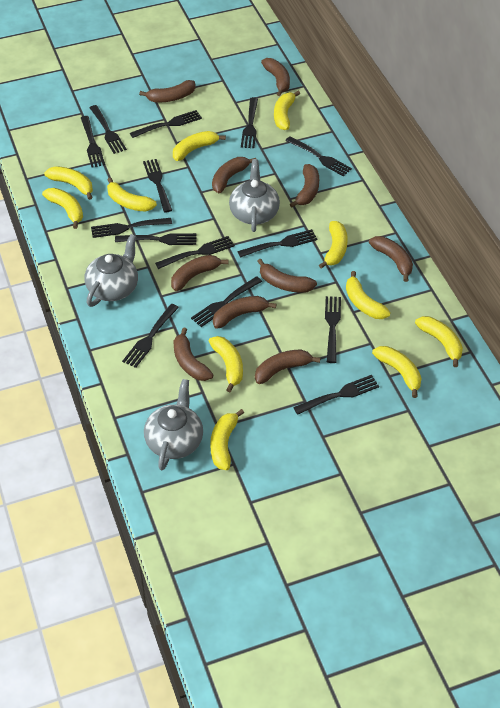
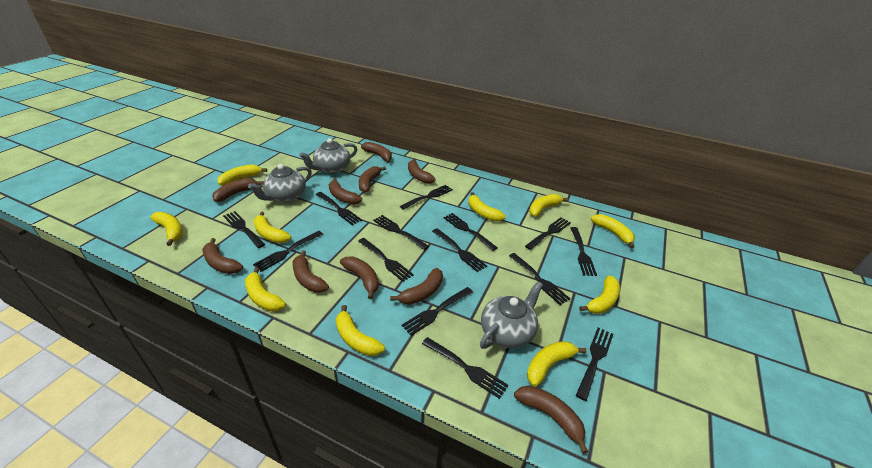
yellow banana: 11 -> 10

